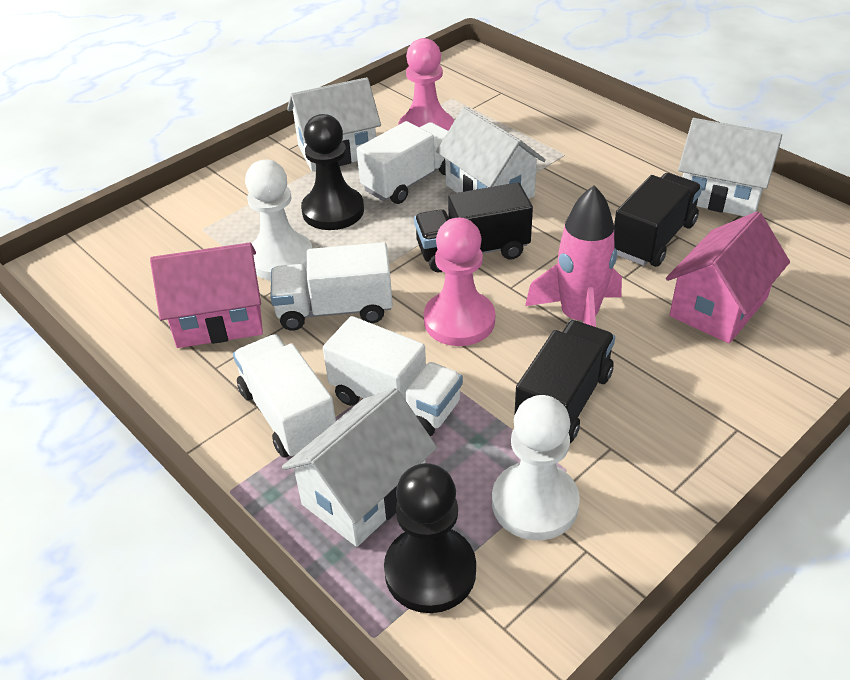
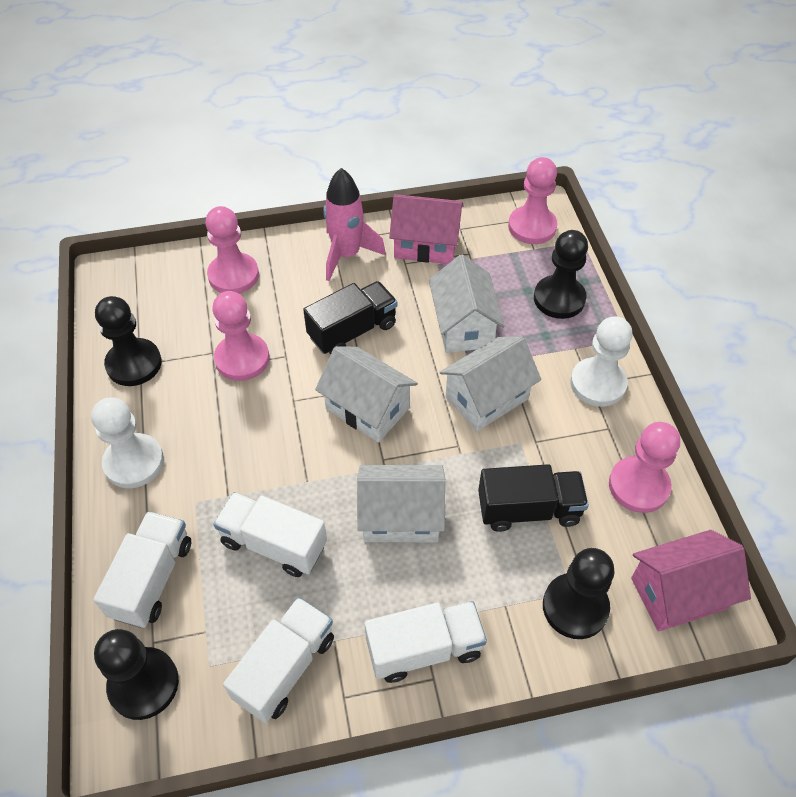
black pawn: 2 -> 4
black truck: 3 -> 2
pink pawn: 2 -> 4

